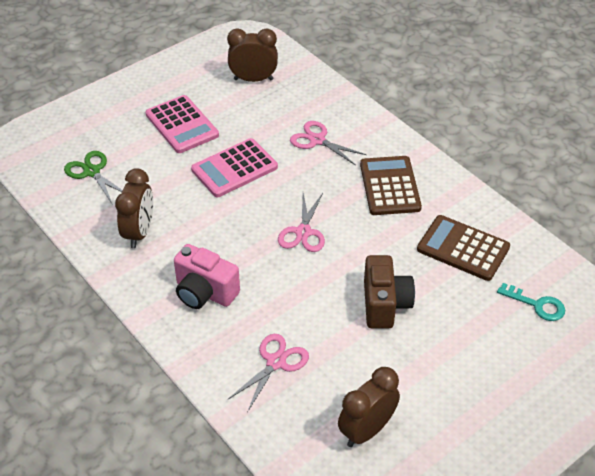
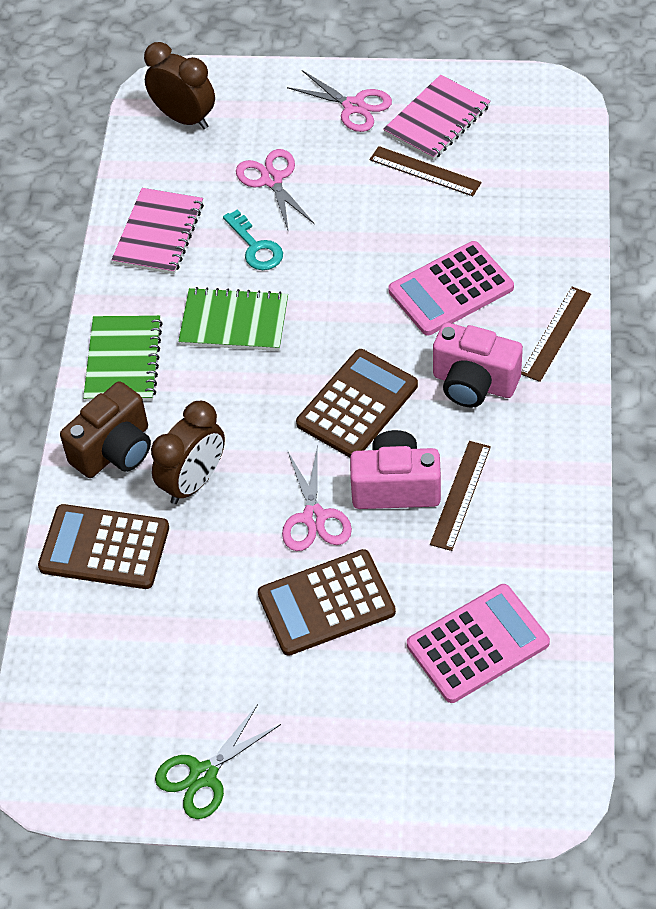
brown calculator: 2 -> 3
brown clock: 3 -> 2
brown ruler: 0 -> 3
green notebook: 0 -> 2
pink camera: 1 -> 2
pink notebook: 0 -> 2

